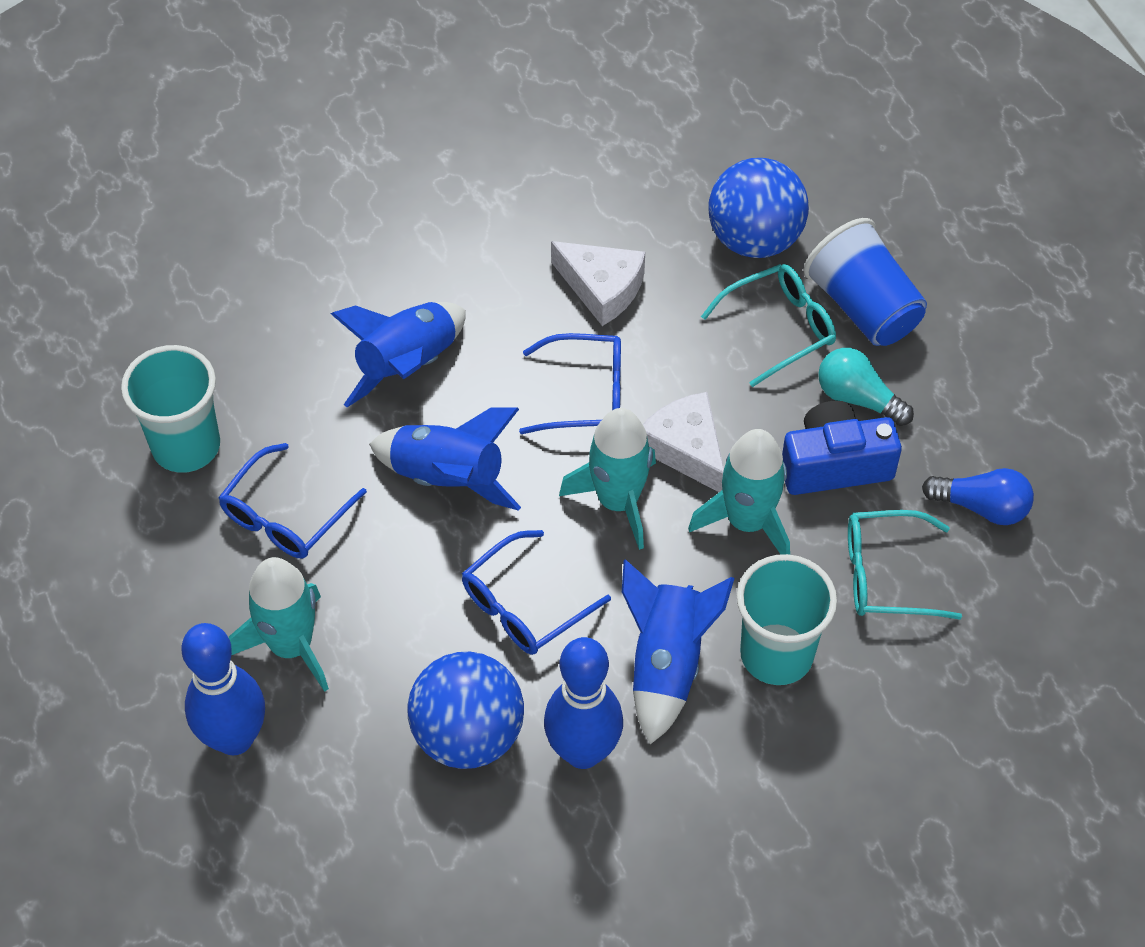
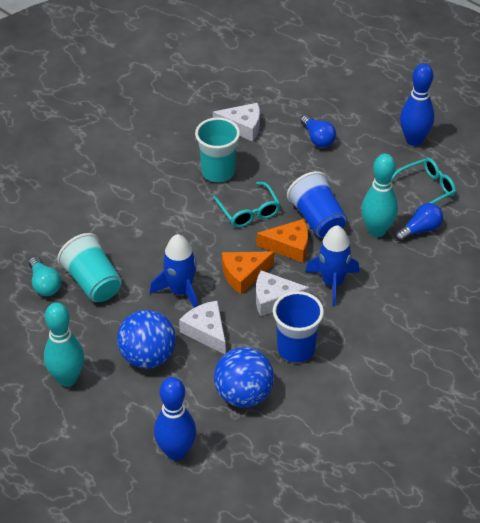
blue camera: 1 -> 0
blue cup: 1 -> 2
blue glasses: 3 -> 0
blue light bulb: 1 -> 2
blue rocket: 3 -> 2
orange cheese: 0 -> 2
turquoise bowling pin: 0 -> 2
turquoise rocket: 3 -> 0
white cheese: 2 -> 3

